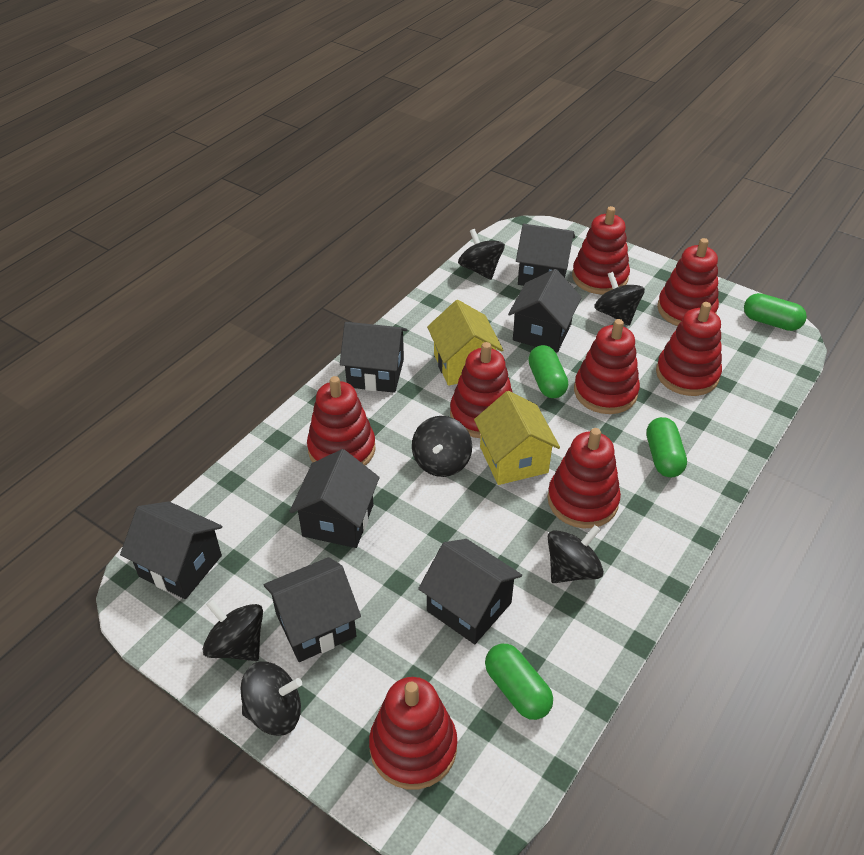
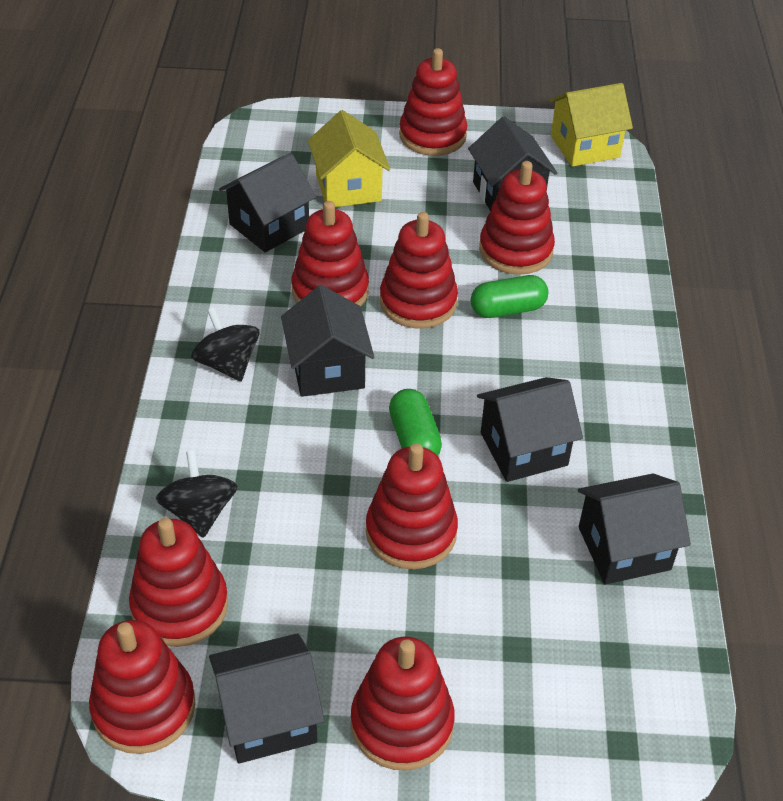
black house: 7 -> 6
black spinning top: 6 -> 2
green capsule: 4 -> 2

